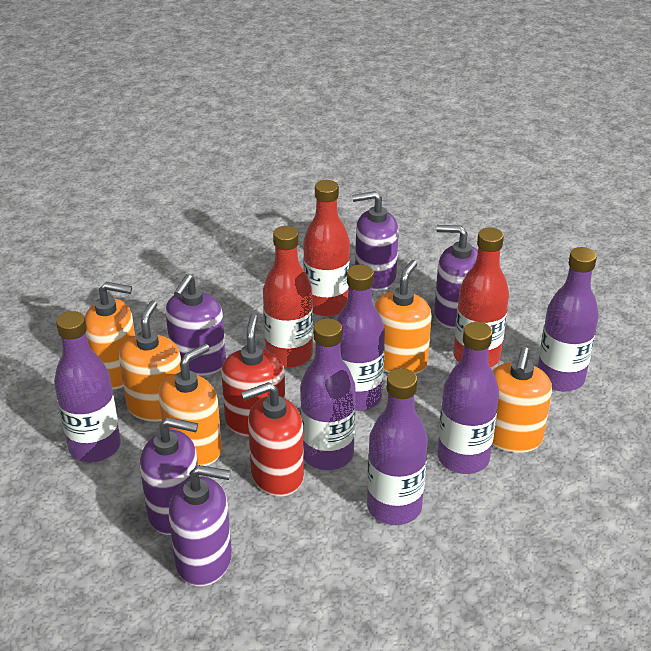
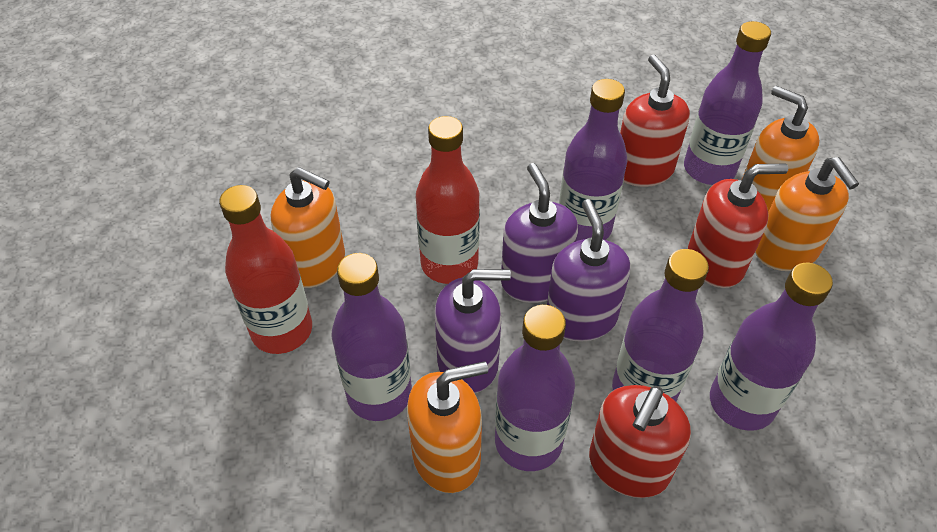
orange soap dispenser: 5 -> 4
purple soap dispenser: 5 -> 3
red bottle: 3 -> 2
red soap dispenser: 2 -> 3

